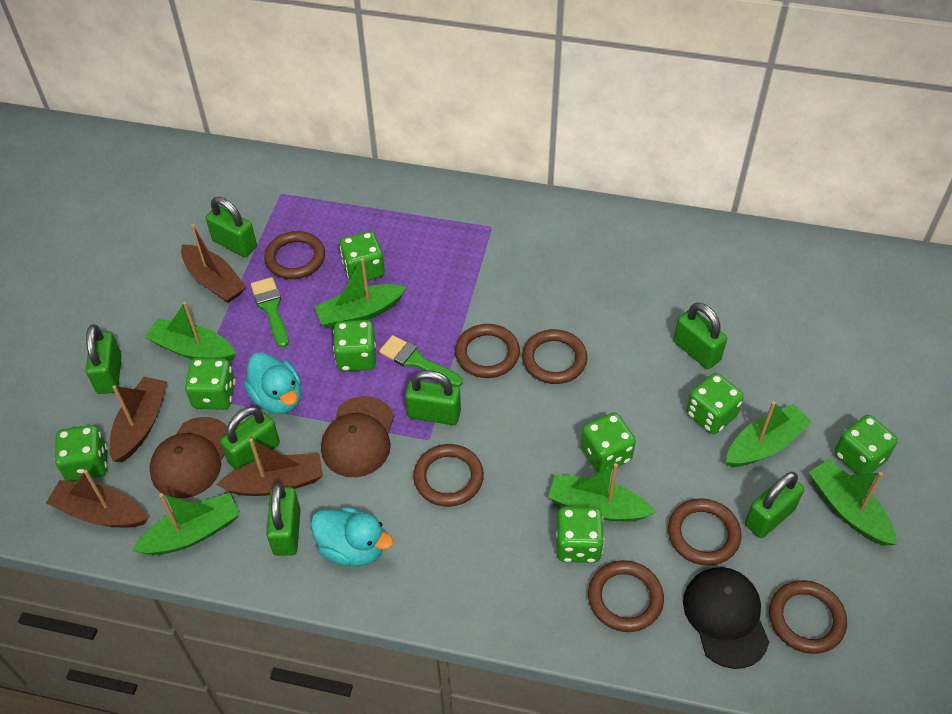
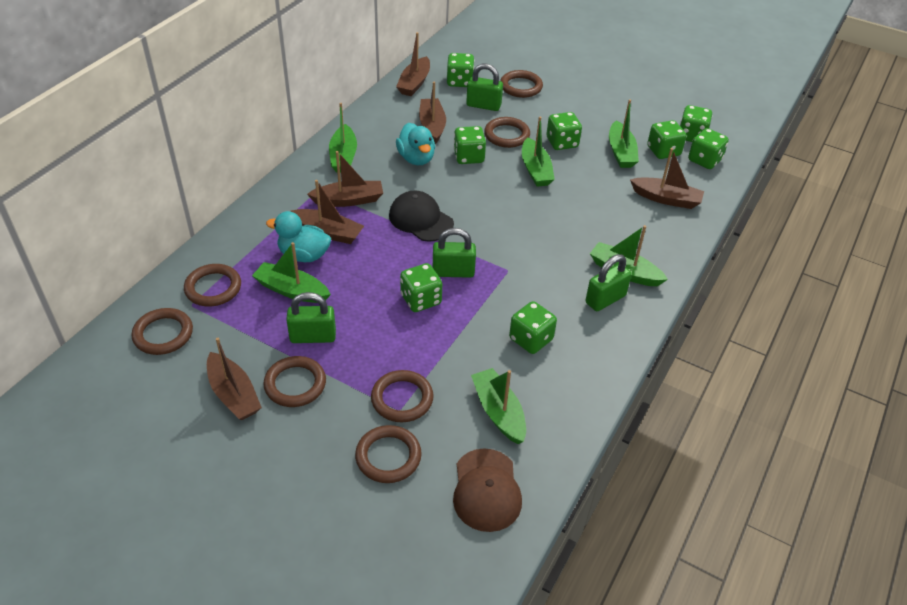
brown boat: 4 -> 6
brown cap: 2 -> 1
green brush: 2 -> 0
green padlock: 7 -> 4

